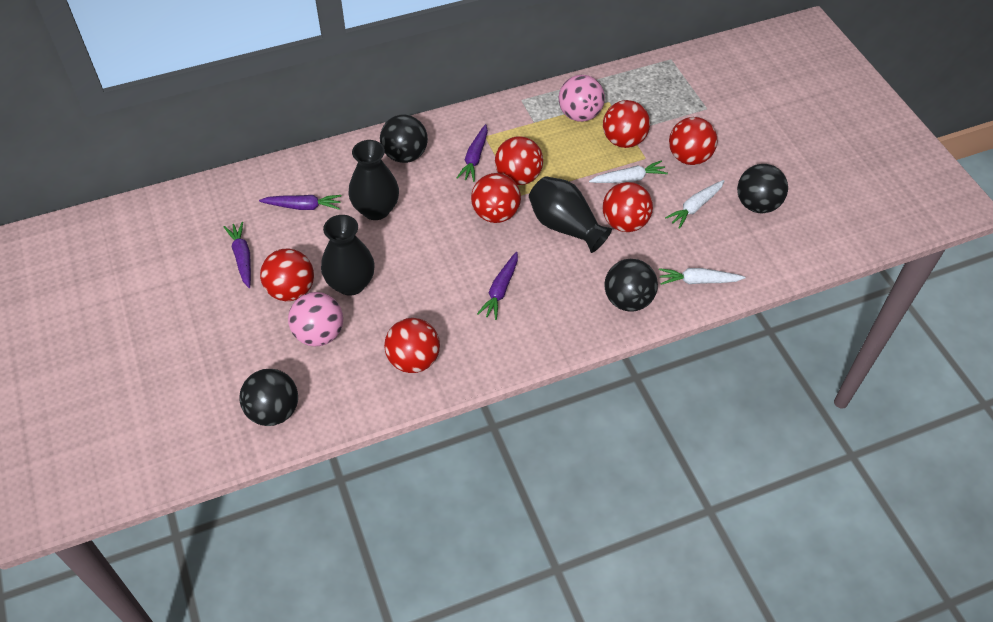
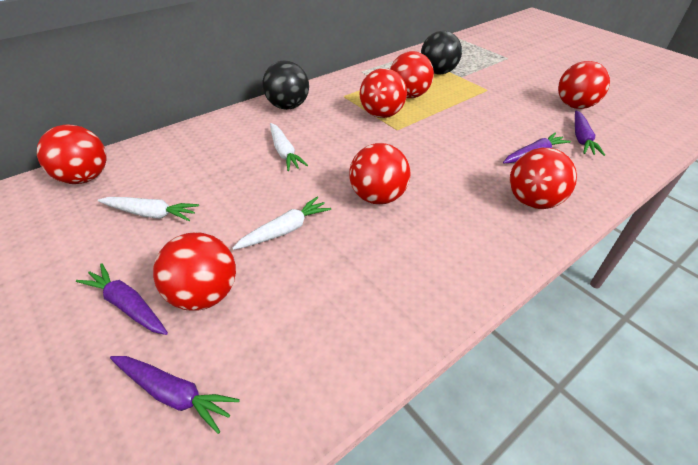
black ball: 4 -> 2
black vase: 3 -> 0
pink ball: 2 -> 0

